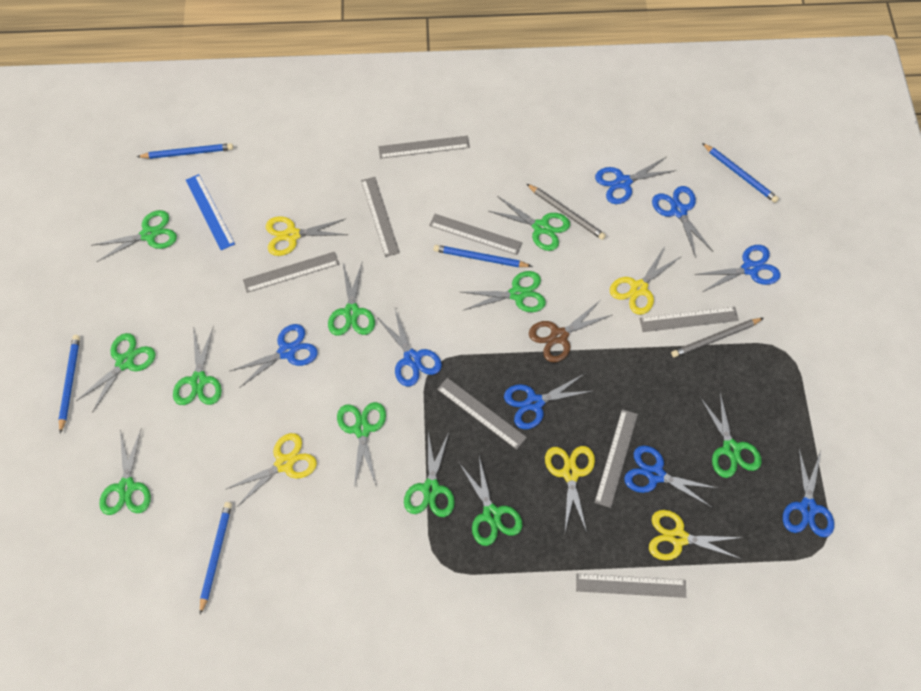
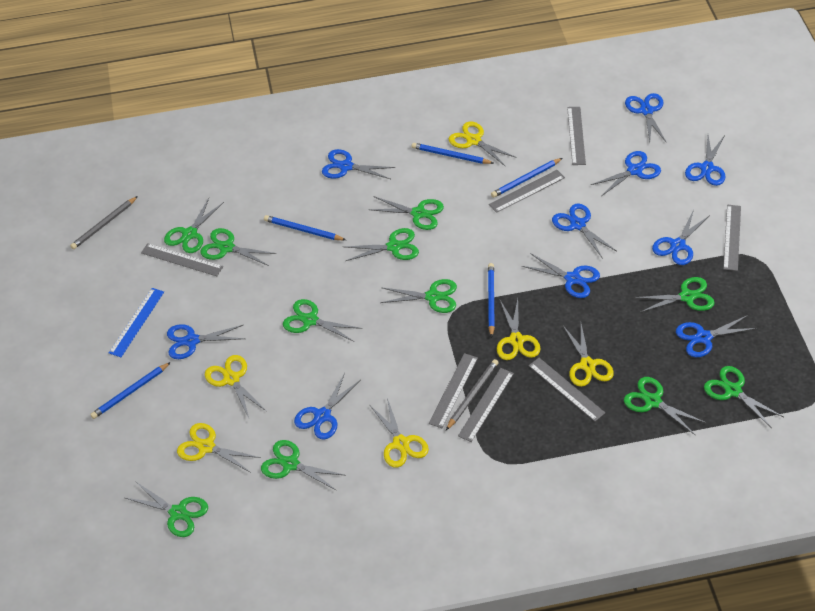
blue scissors: 8 -> 10
brown scissors: 1 -> 0
grey ruler: 8 -> 7
yellow scissors: 5 -> 6

